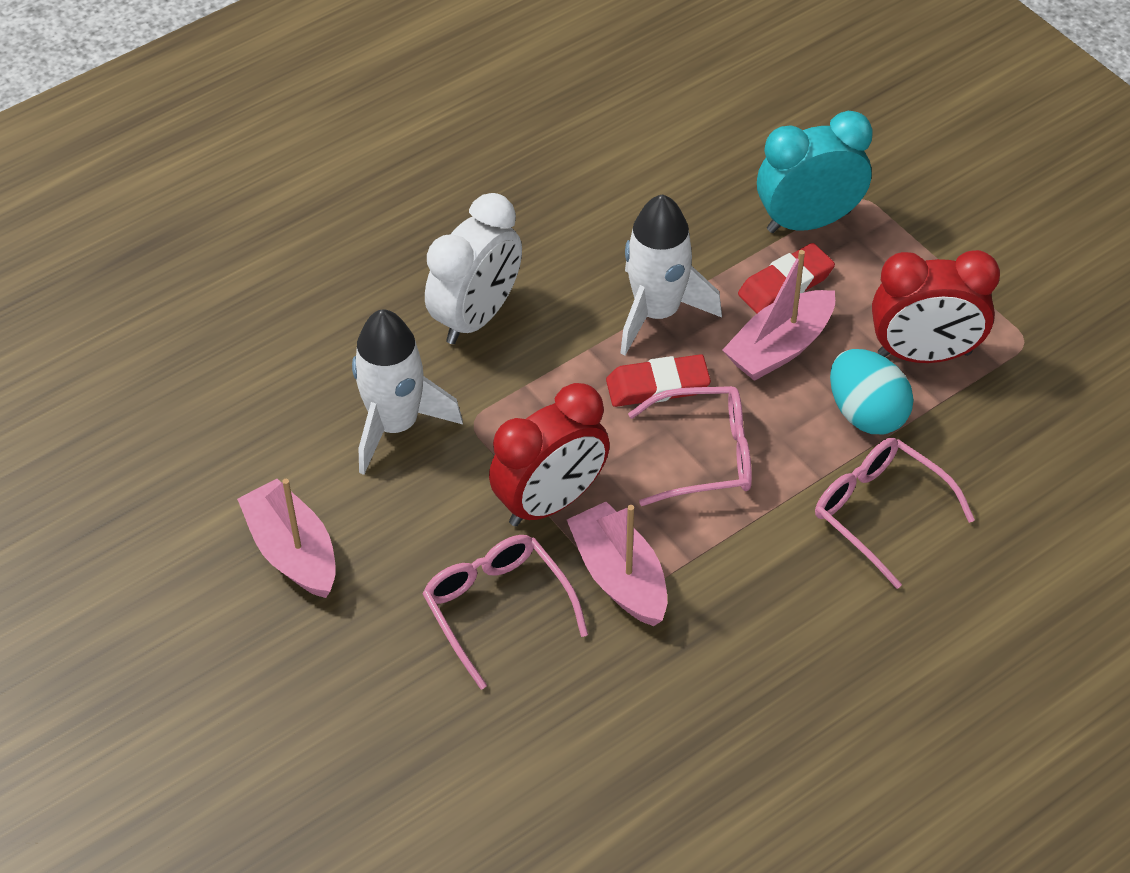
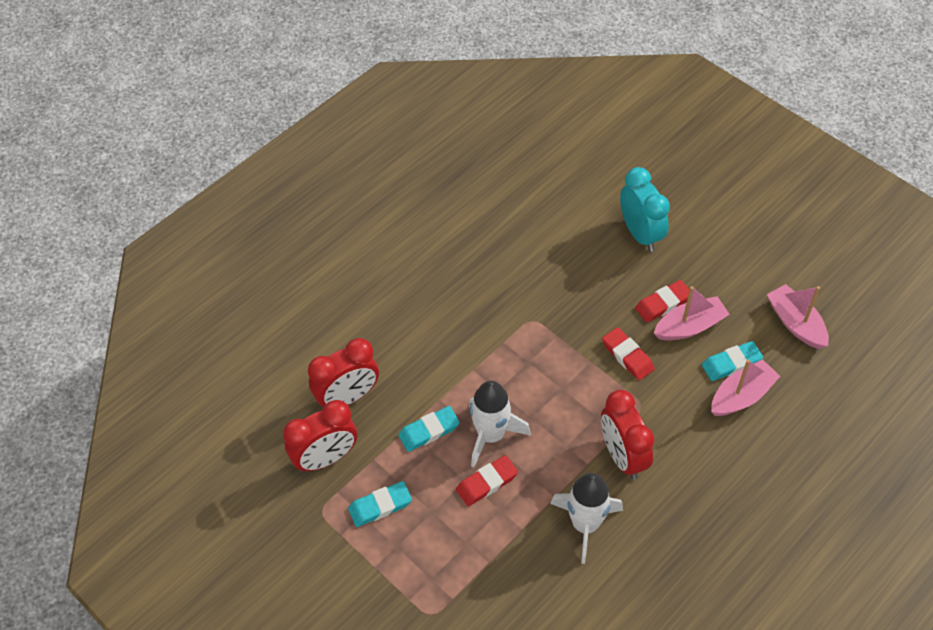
pink glasses: 3 -> 0
red clock: 2 -> 3
red eraser: 2 -> 3
turquoise egg: 1 -> 0
turquoise eraser: 0 -> 3
white clock: 1 -> 0

